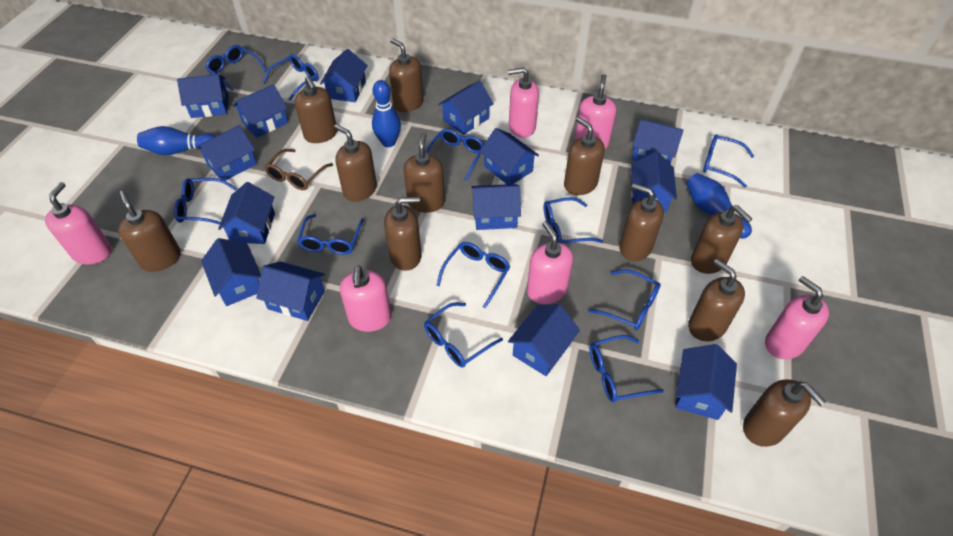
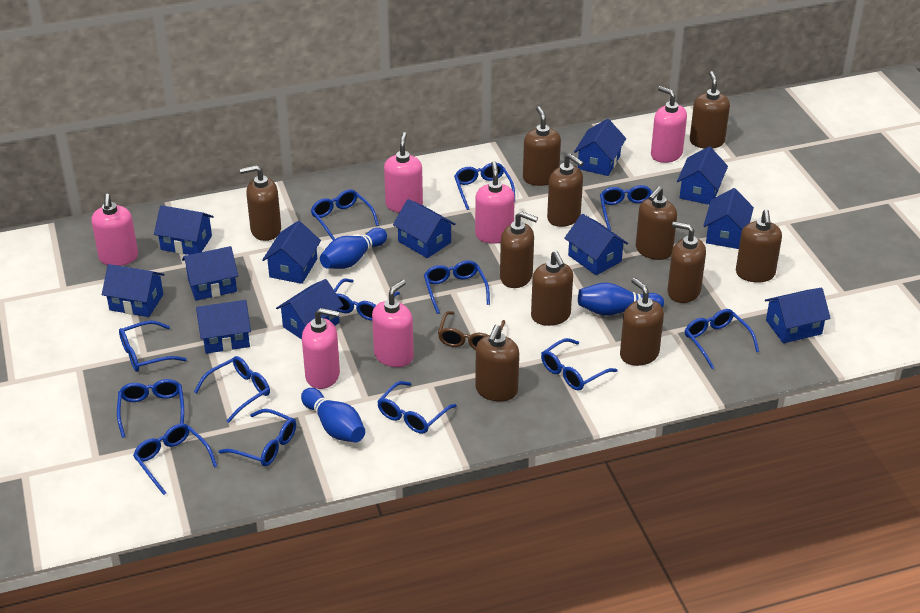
blue glasses: 11 -> 13
blue house: 14 -> 12

